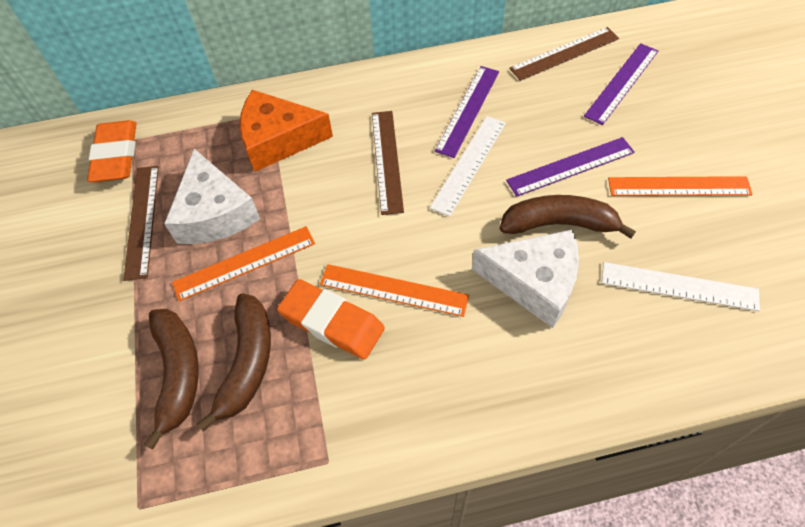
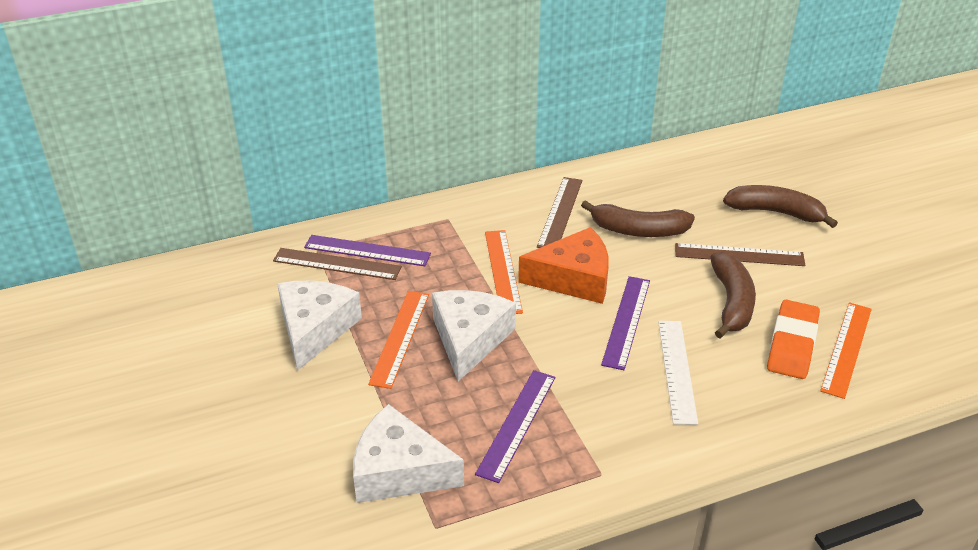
orange eraser: 2 -> 1
white cheese: 2 -> 3
white ruler: 2 -> 1

